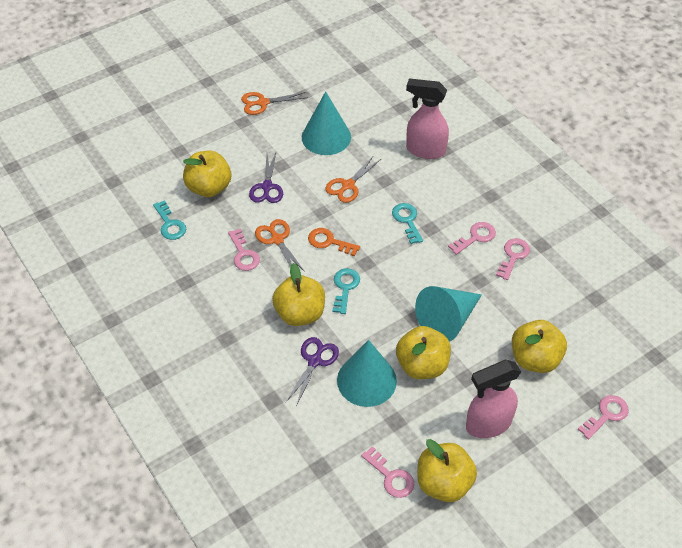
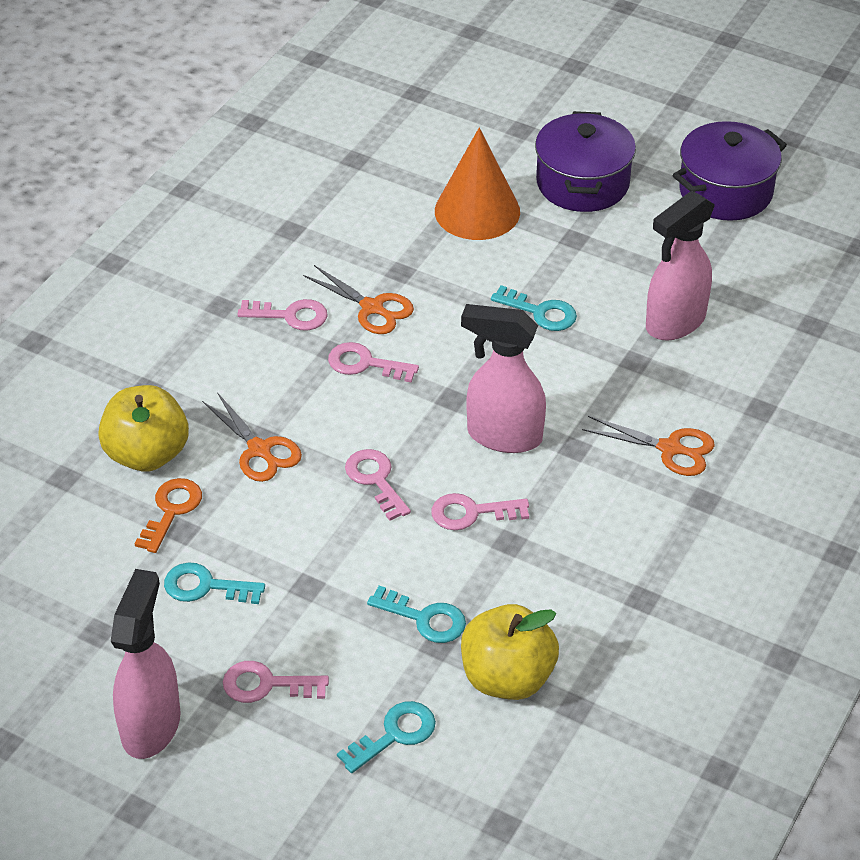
orange cone: 0 -> 1
pink spray bottle: 2 -> 3
purple pot: 0 -> 2
purple scissors: 2 -> 0
turquoise cone: 3 -> 0
turquoise key: 3 -> 4
yellow apple: 5 -> 2

